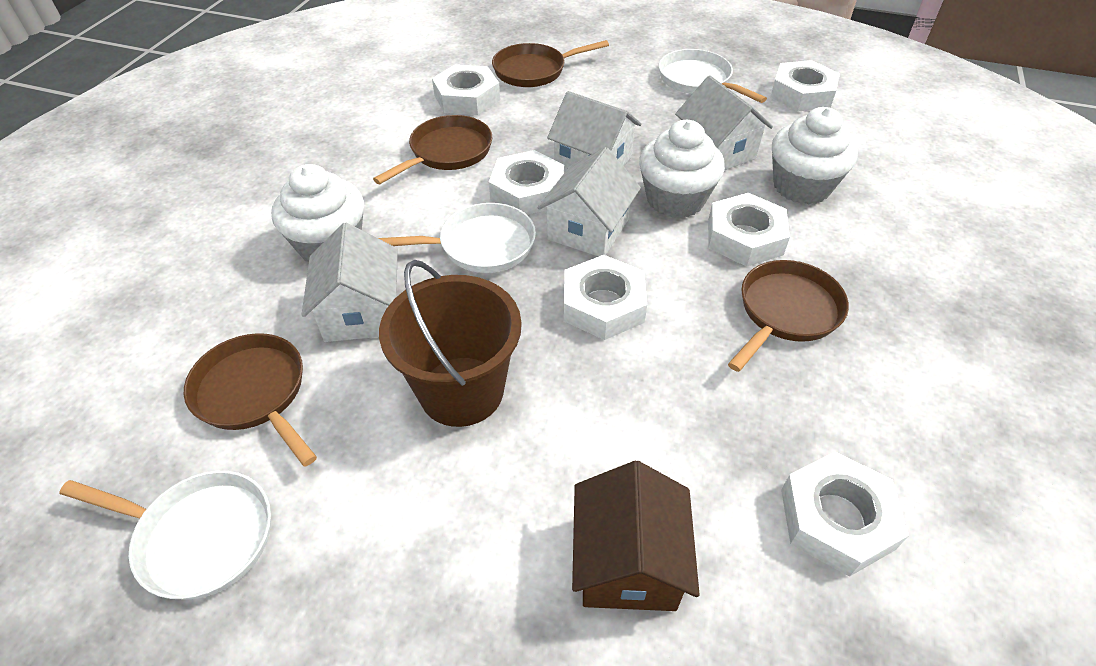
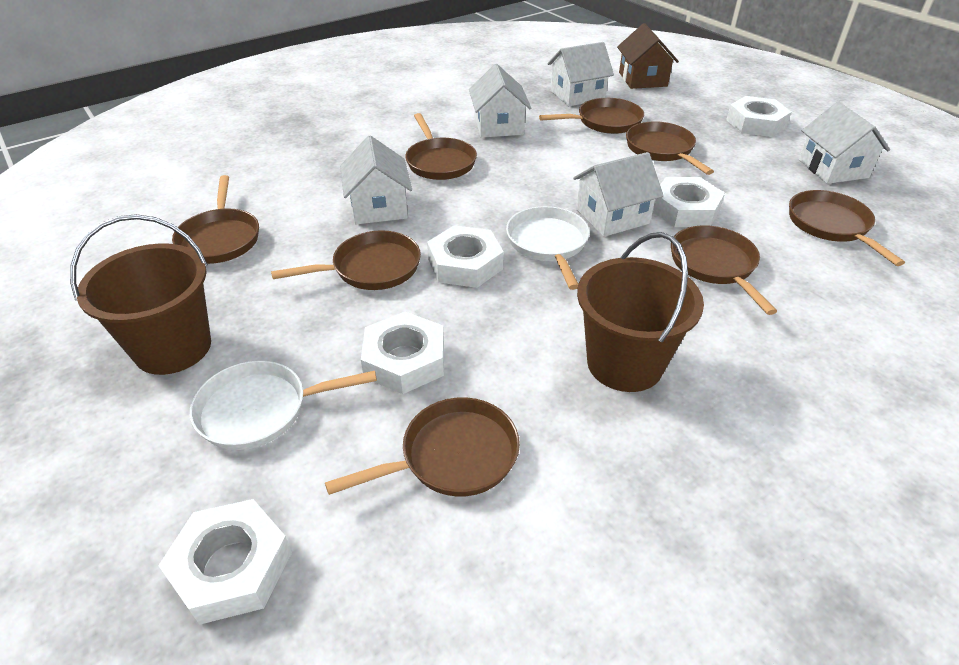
brown bucket: 1 -> 2
brown pan: 4 -> 8
white cupcake: 3 -> 0
white house: 4 -> 5
white nut: 6 -> 5
white pan: 3 -> 2

